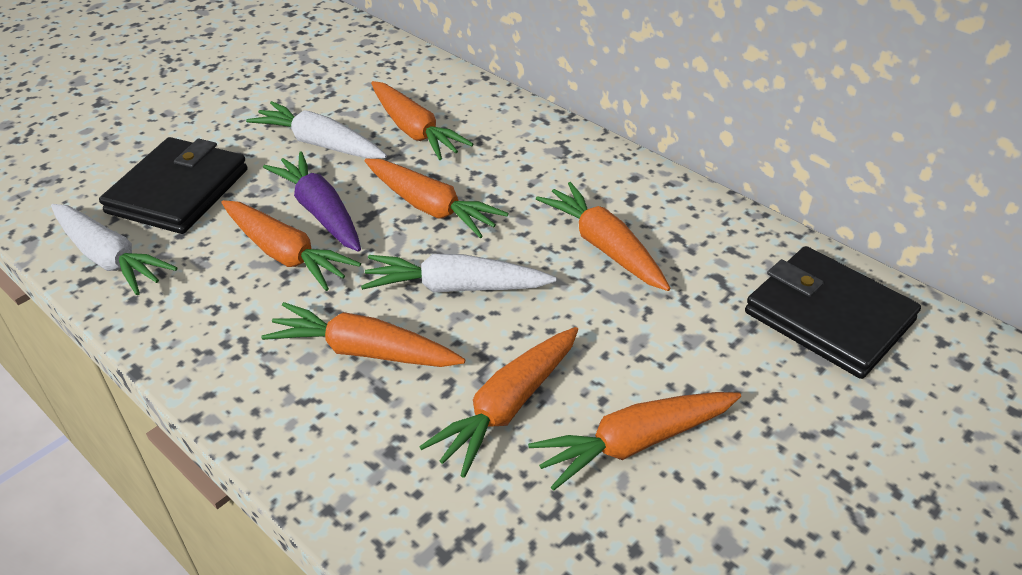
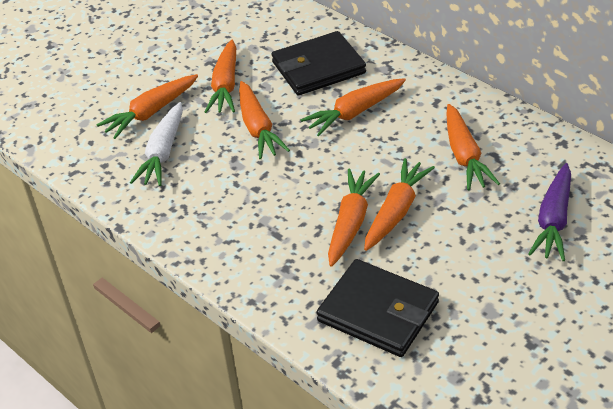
white carrot: 3 -> 1

